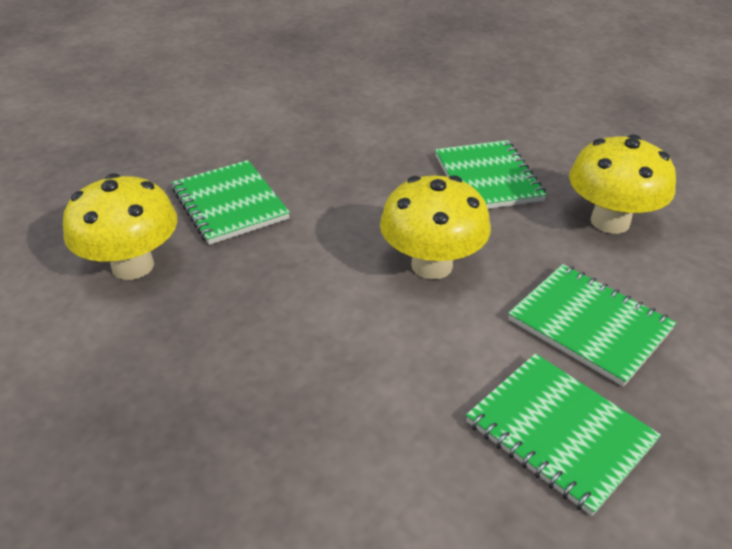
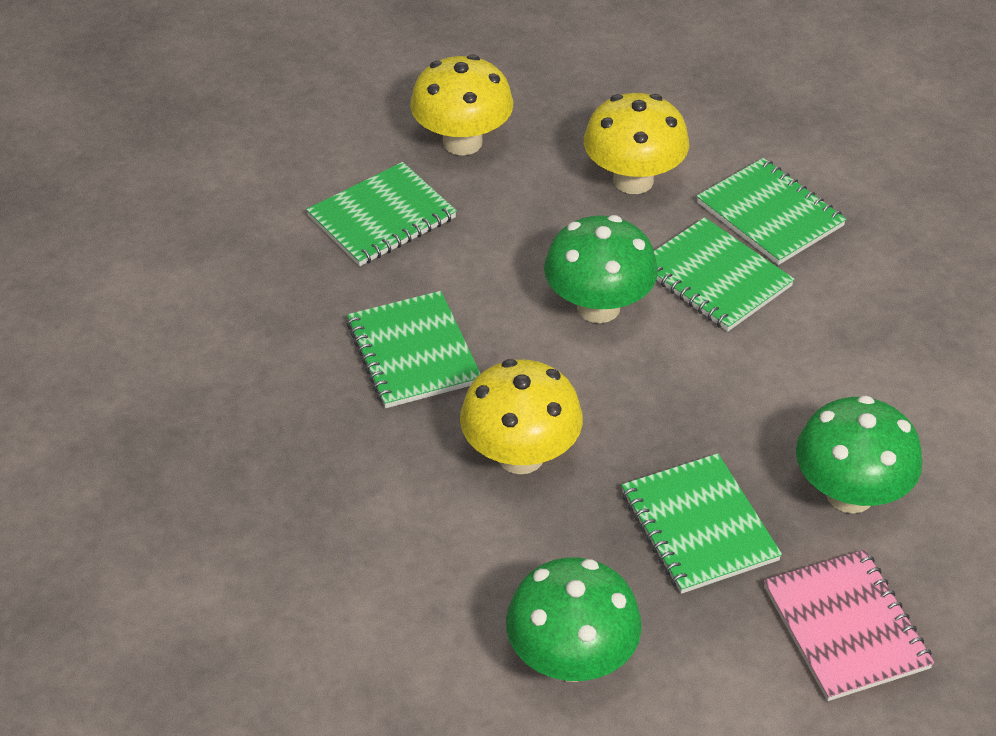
green mushroom: 0 -> 3
green notebook: 4 -> 5
pink notebook: 0 -> 1

